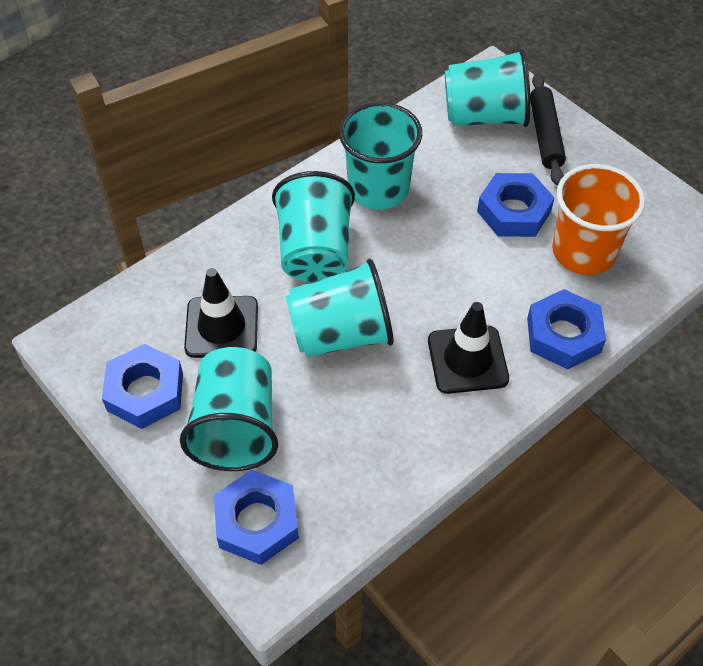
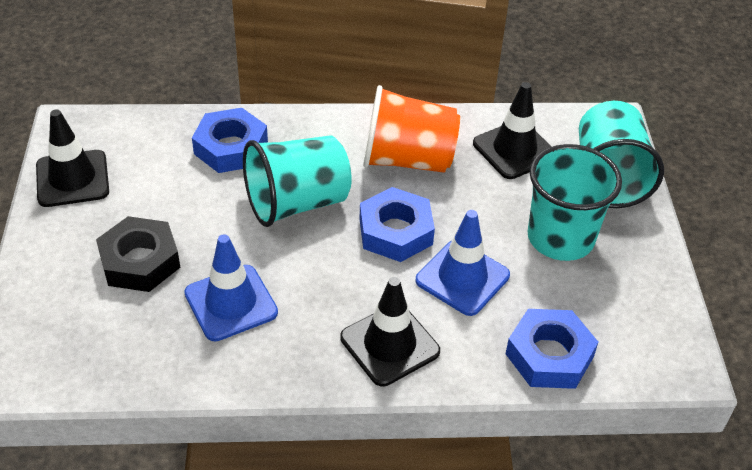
black nut: 0 -> 1
black rolling pin: 1 -> 0
black traffic cone: 2 -> 3
blue nut: 4 -> 3
blue traffic cone: 0 -> 2
turquoise cup: 5 -> 3

